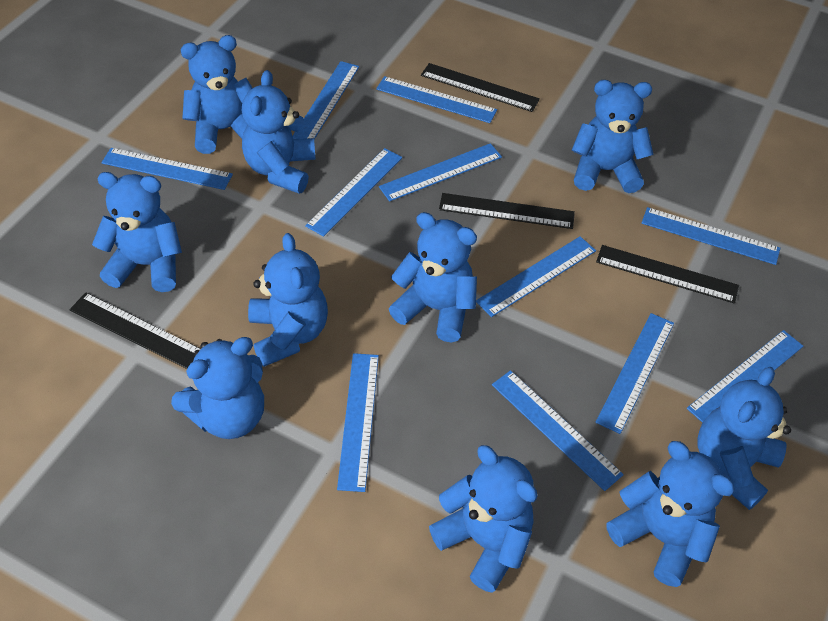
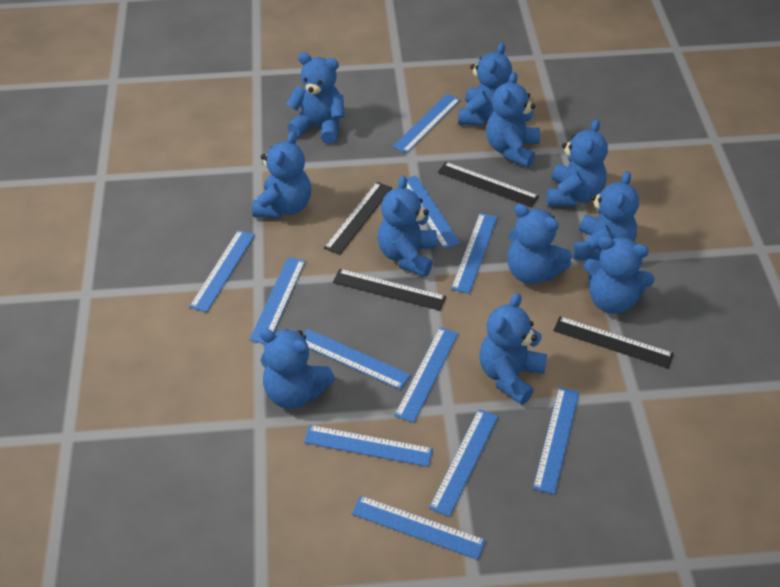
blue teddy bear: 10 -> 11

